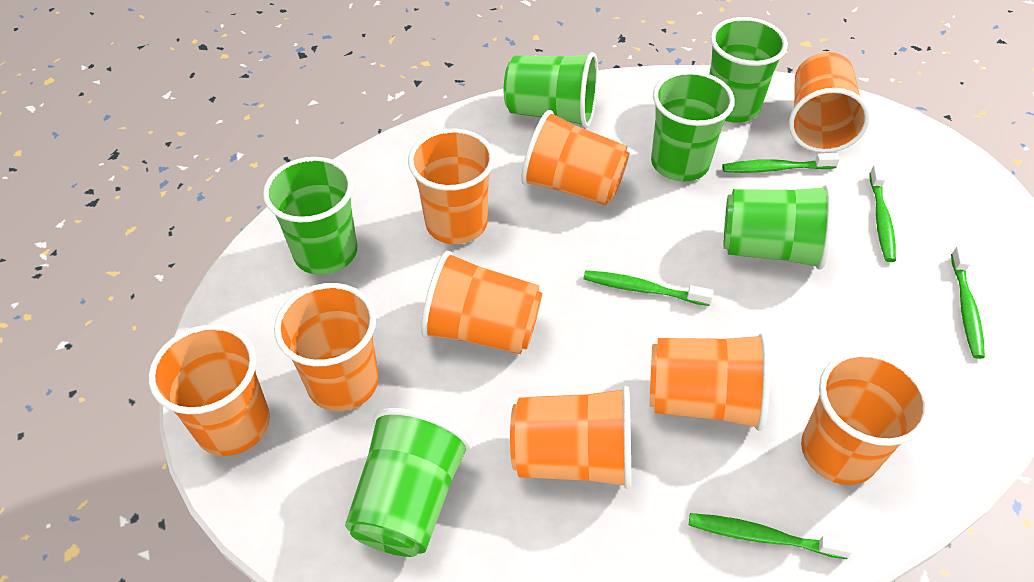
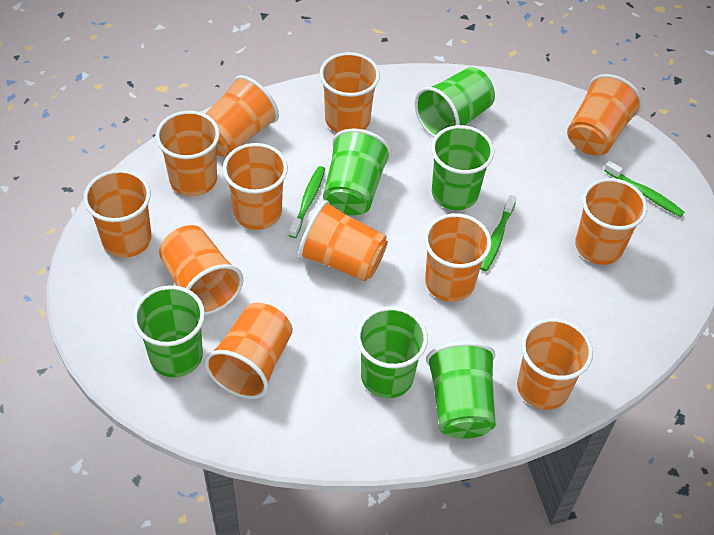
green toothbrush: 5 -> 3
orange cup: 9 -> 12

